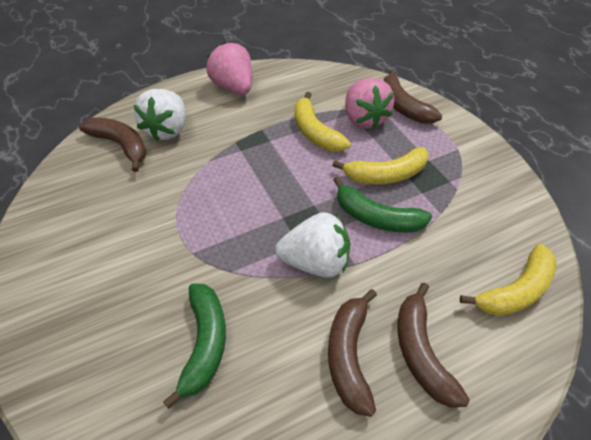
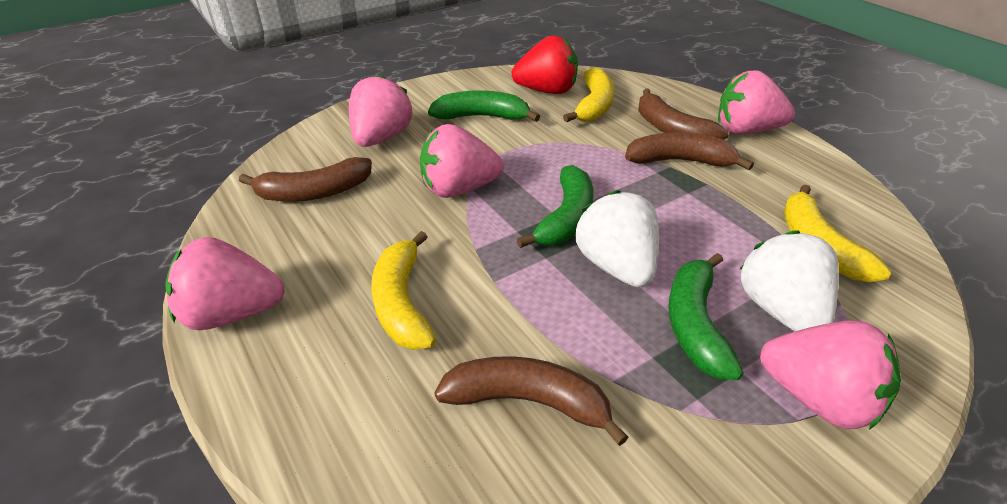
green banana: 2 -> 3
pink strawberry: 2 -> 5
red strawberry: 0 -> 1

